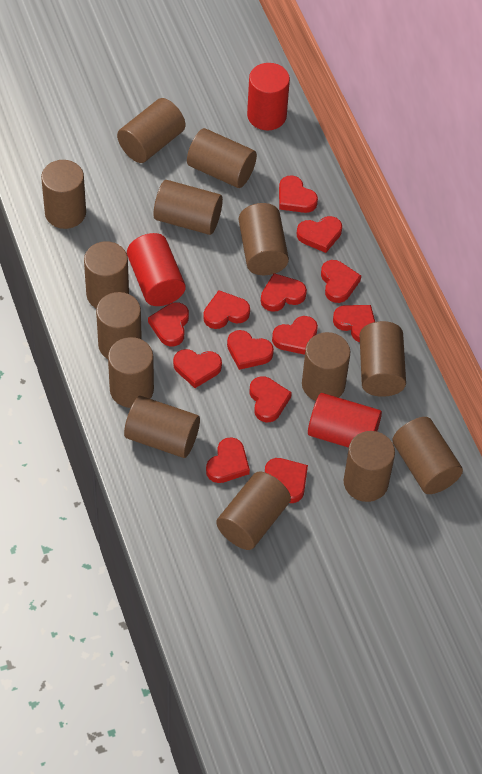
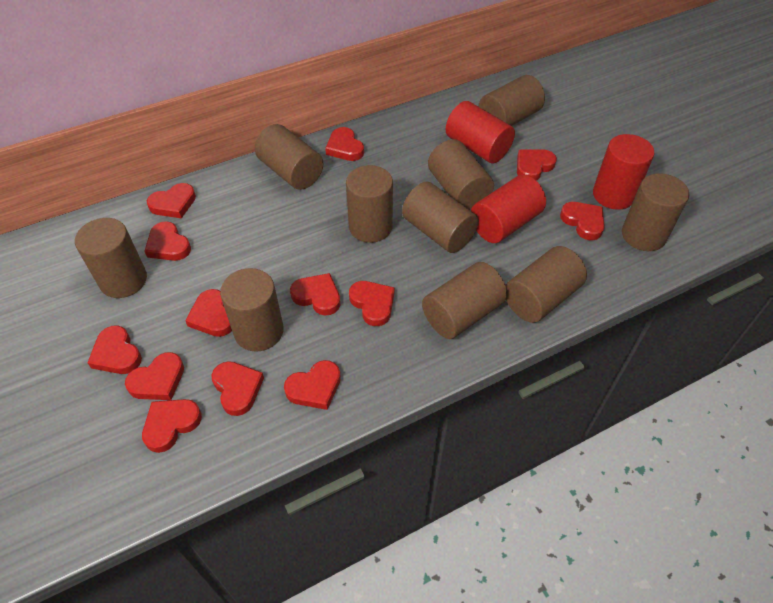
brown cylinder: 14 -> 10

